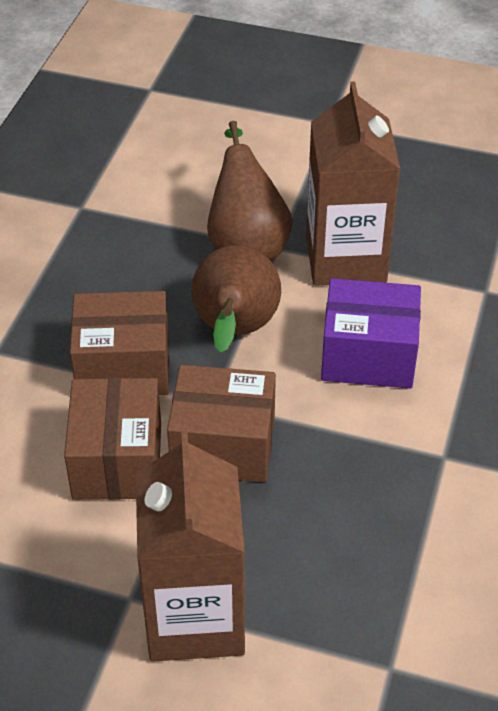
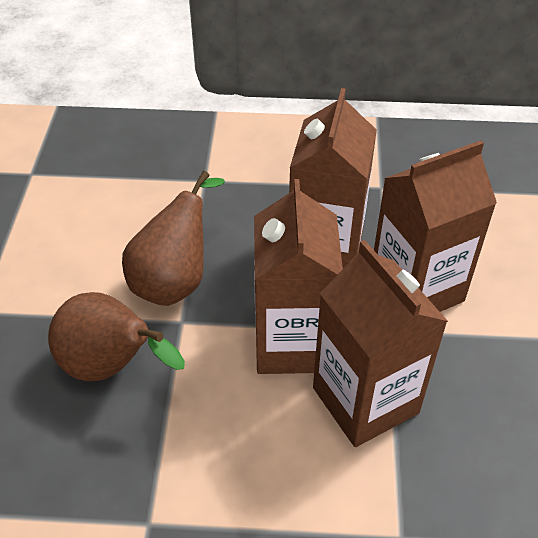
brown box: 3 -> 0
brown carton: 2 -> 4
purple box: 1 -> 0

